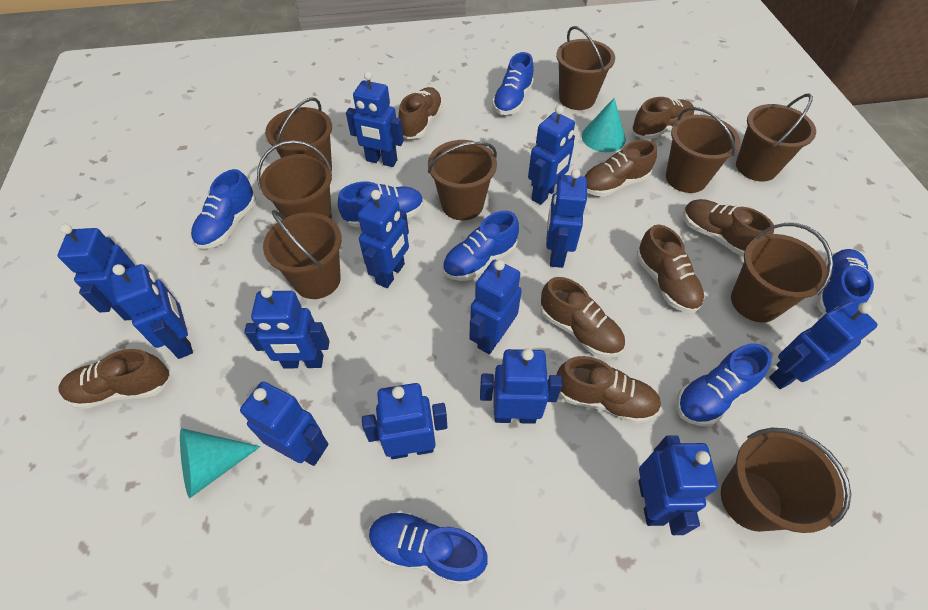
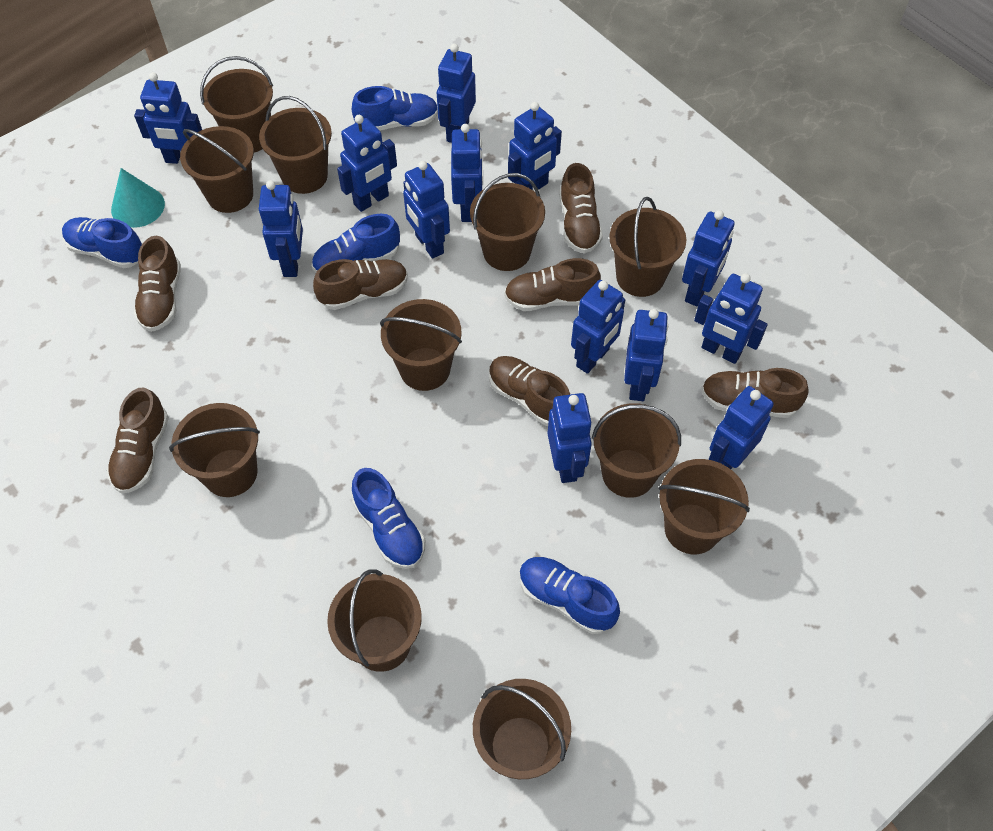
blue shoe: 7 -> 5
brown bucket: 9 -> 11
brown shoe: 8 -> 7
turquoise cone: 2 -> 1

